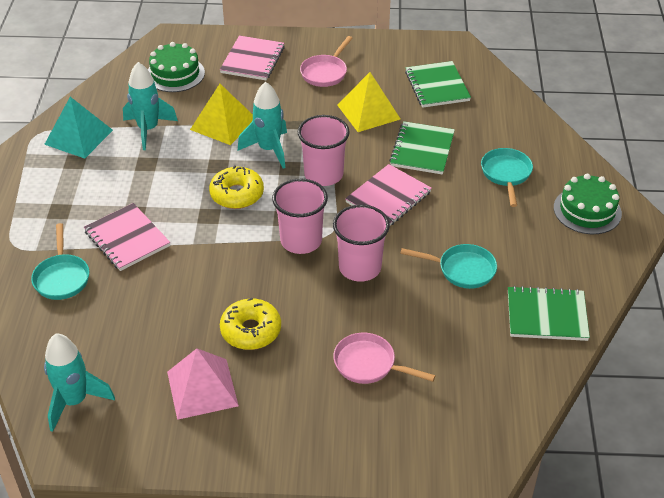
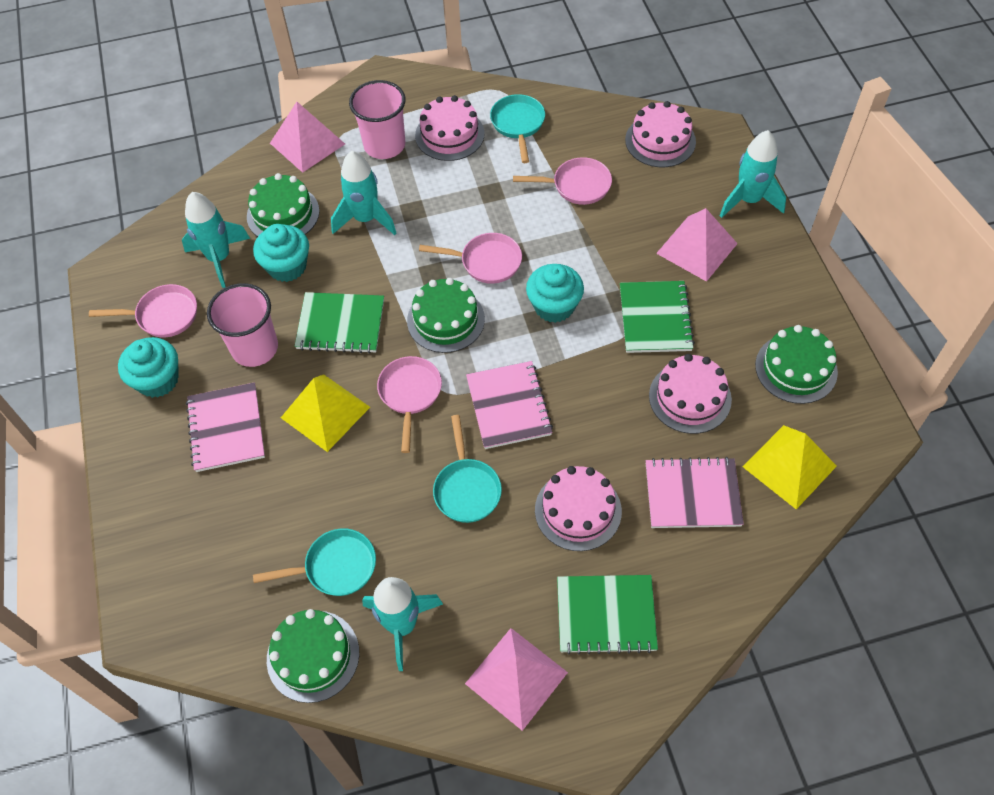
green cake: 2 -> 4
pink cake: 0 -> 4
pink cup: 3 -> 2
pink pan: 2 -> 4
pink pyramid: 1 -> 3
turquoise cupcake: 0 -> 3
turquoise pyramid: 1 -> 0
turquoise rocket: 3 -> 4
yellow donut: 2 -> 0

